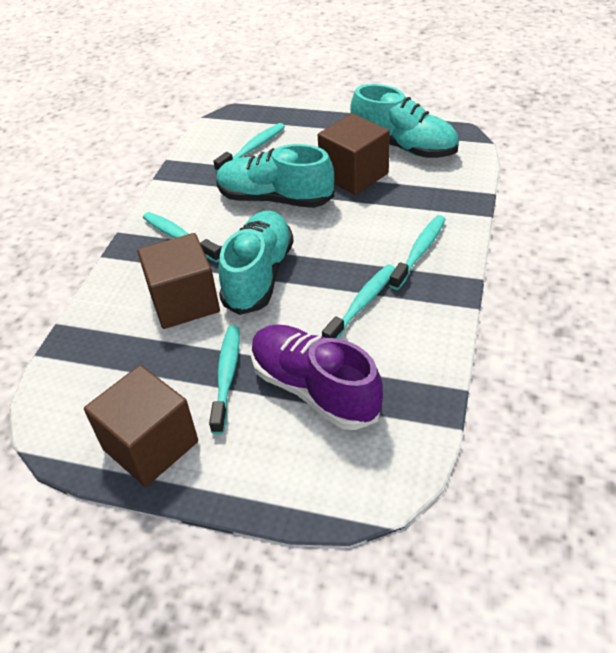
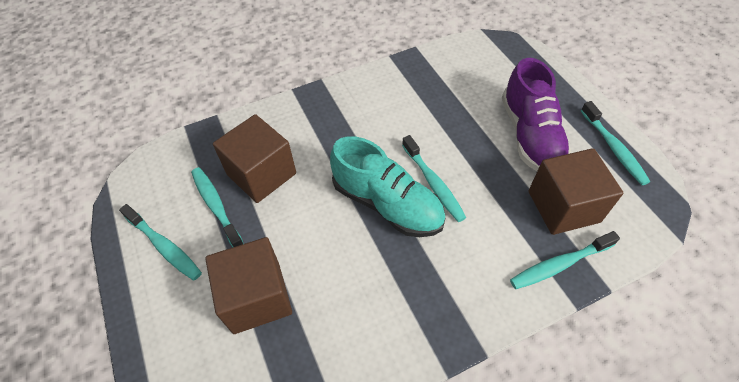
turquoise shoe: 3 -> 1

